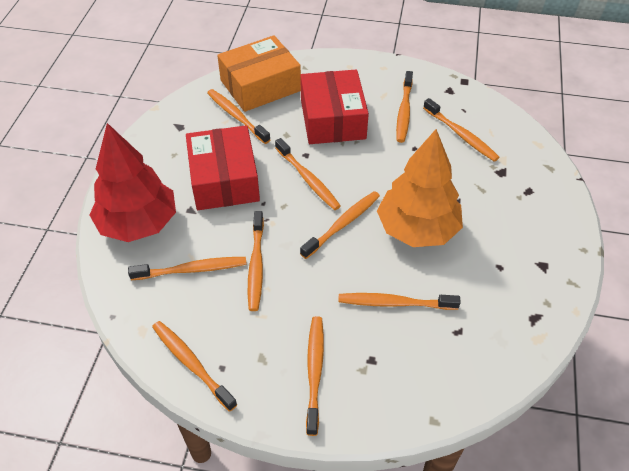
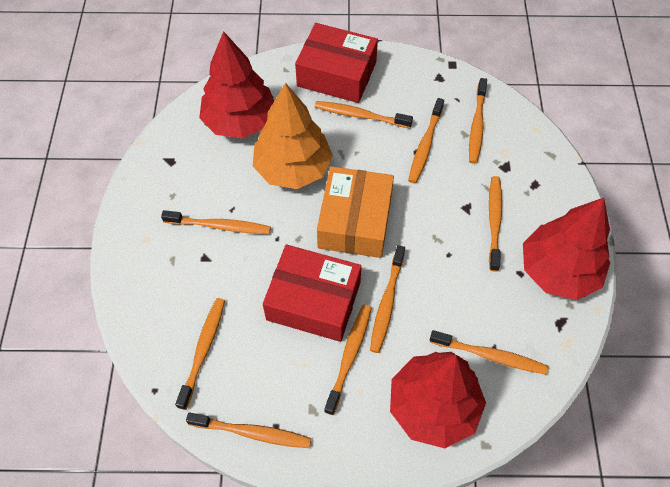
red tree: 1 -> 3

